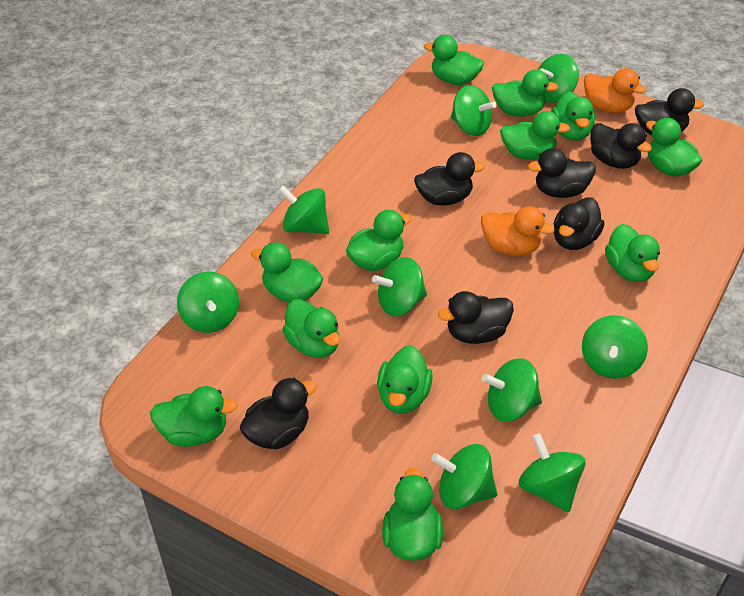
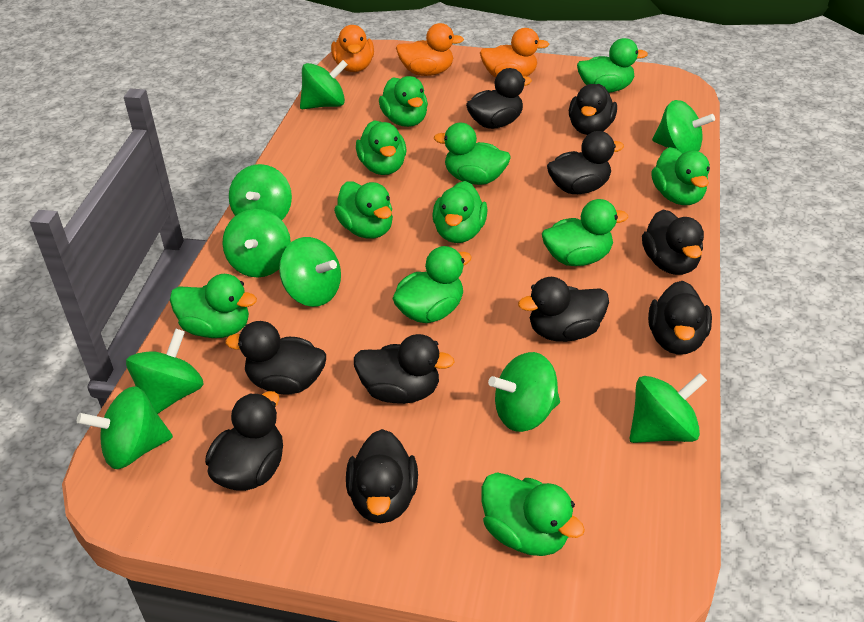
black duck: 7 -> 10
green duck: 12 -> 11
orange duck: 2 -> 3

